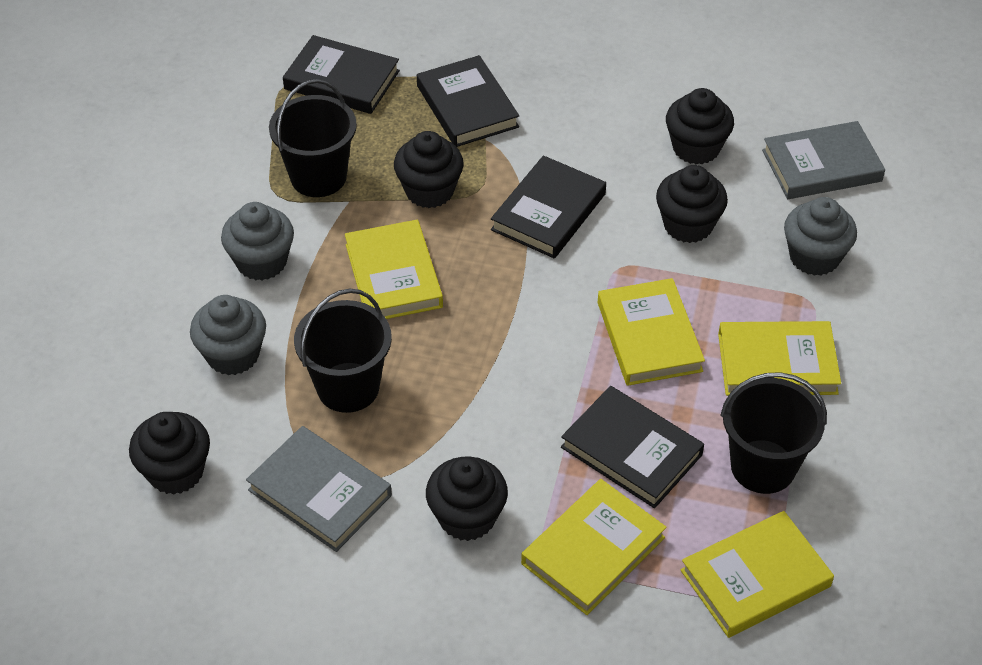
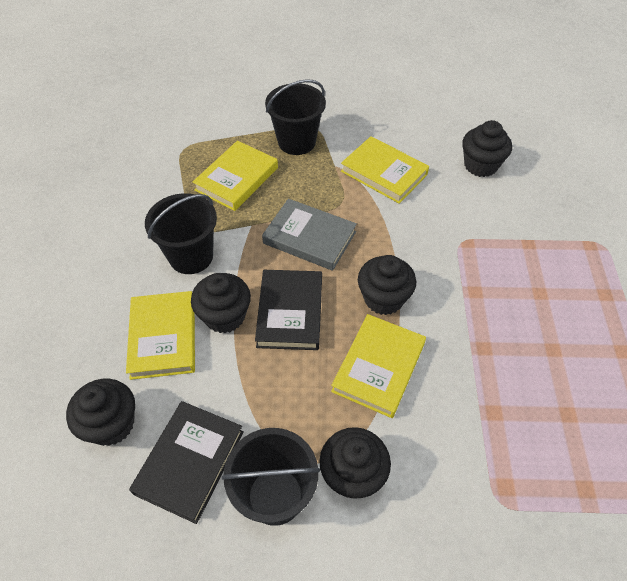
black book: 4 -> 2
grey book: 2 -> 1
grey cupcake: 3 -> 0
yellow book: 5 -> 4

